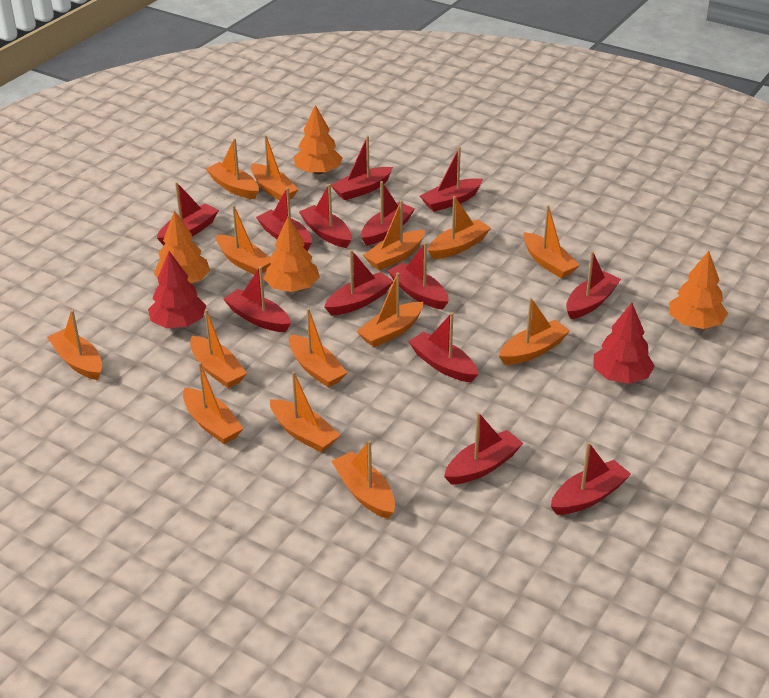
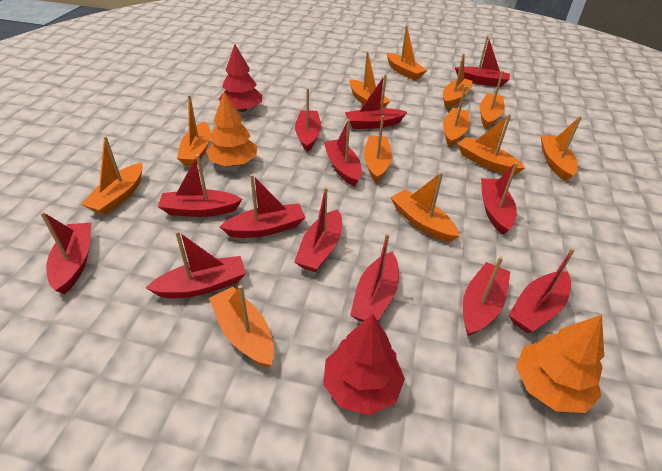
orange boat: 14 -> 12
orange tree: 4 -> 2

